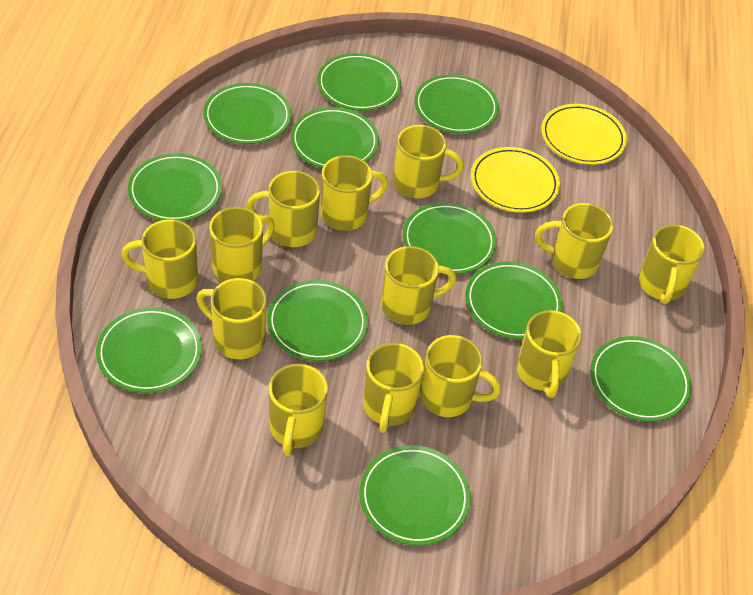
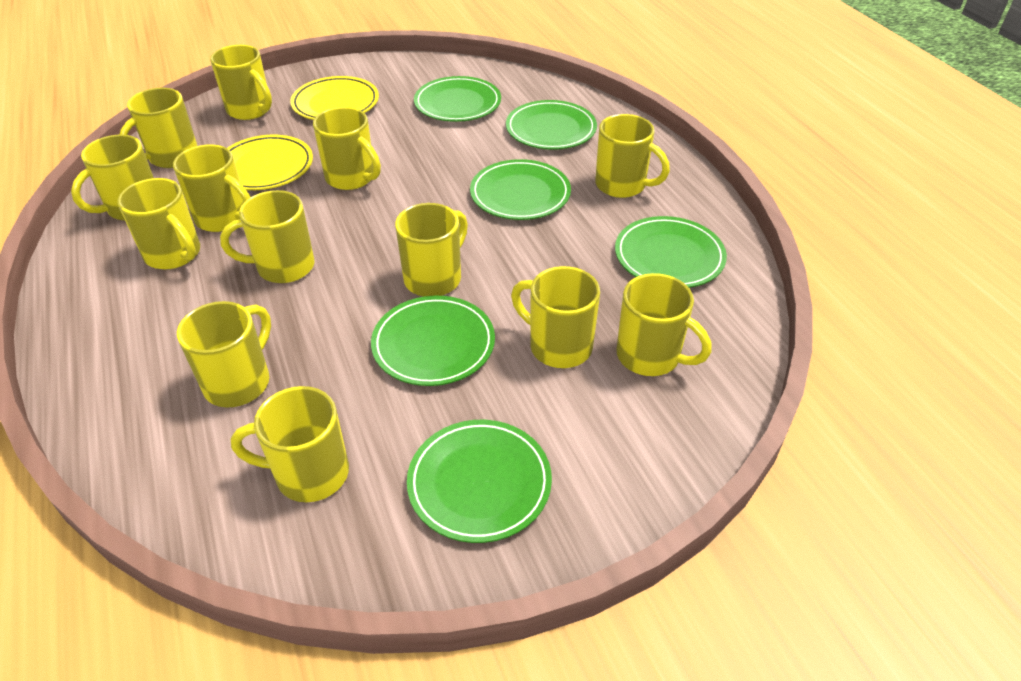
green plate: 11 -> 6

